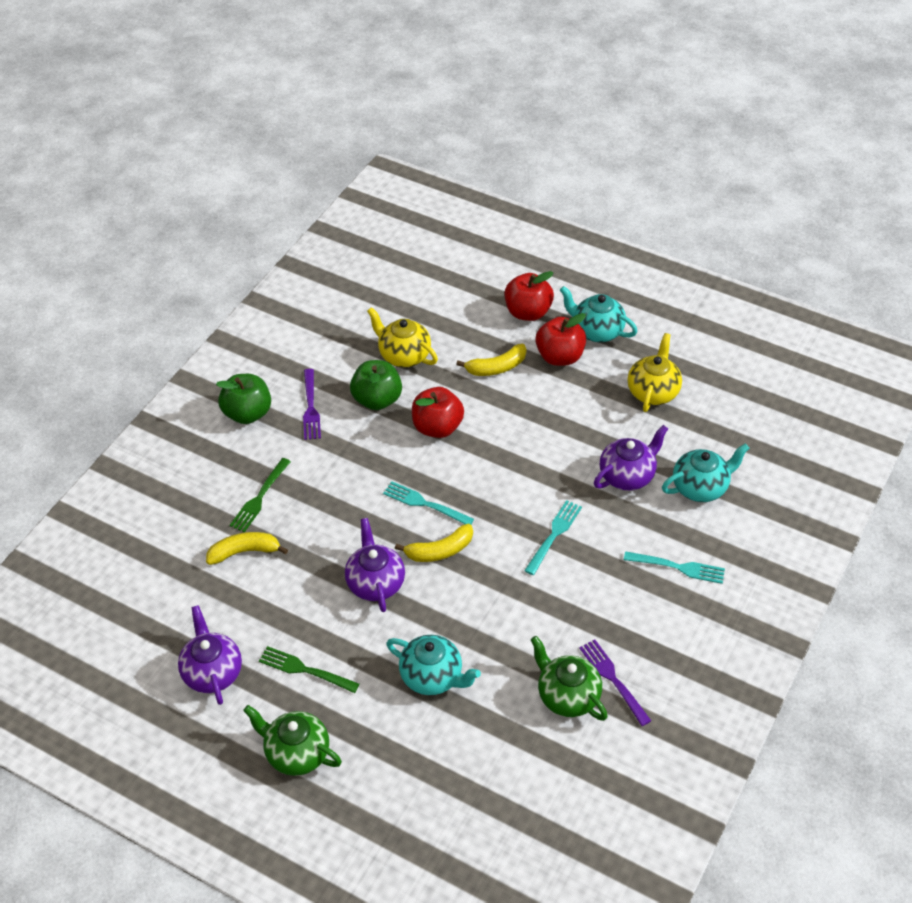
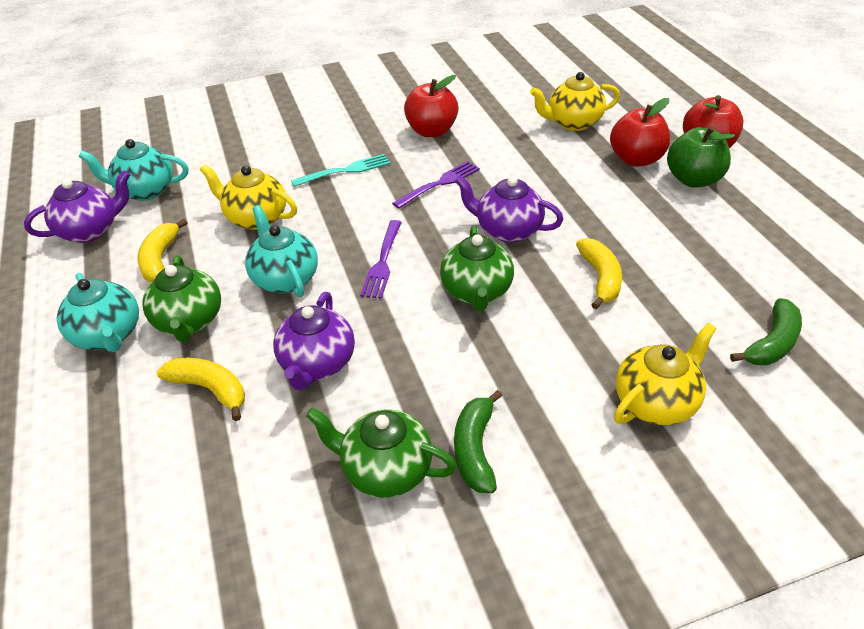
green apple: 2 -> 1
green banana: 0 -> 2
green fork: 2 -> 0
green teapot: 2 -> 3
turquoise fork: 3 -> 1
yellow teapot: 2 -> 3

